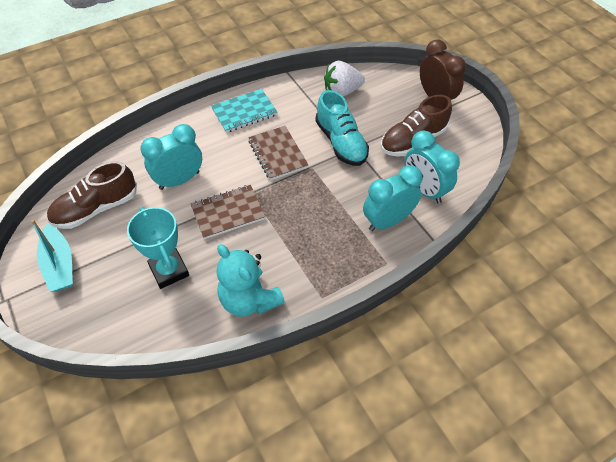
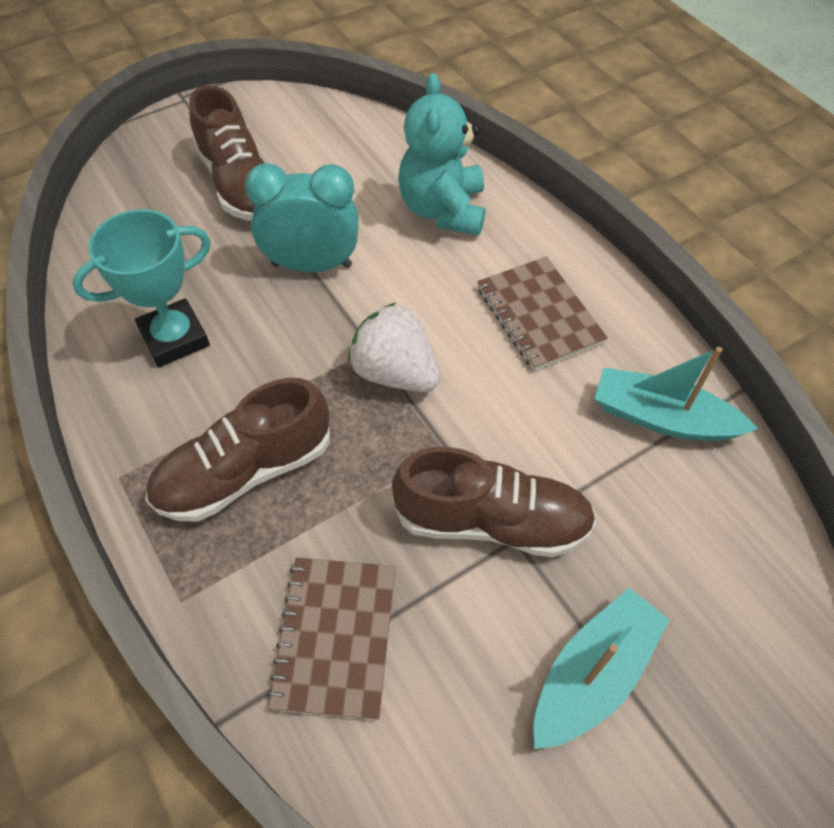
brown clock: 1 -> 0
brown shoe: 2 -> 3
turquoise boat: 1 -> 2
turquoise clock: 3 -> 1
turquoise notebook: 1 -> 0
turquoise shoe: 1 -> 0

